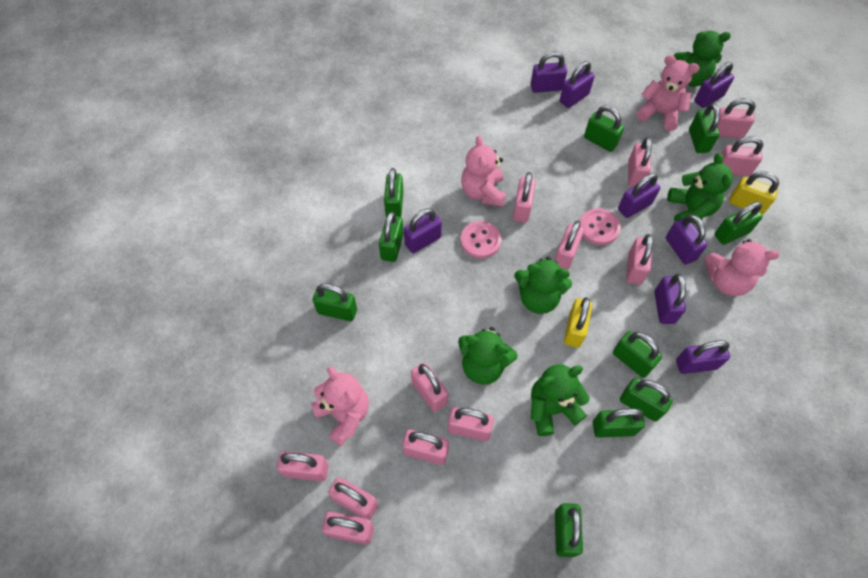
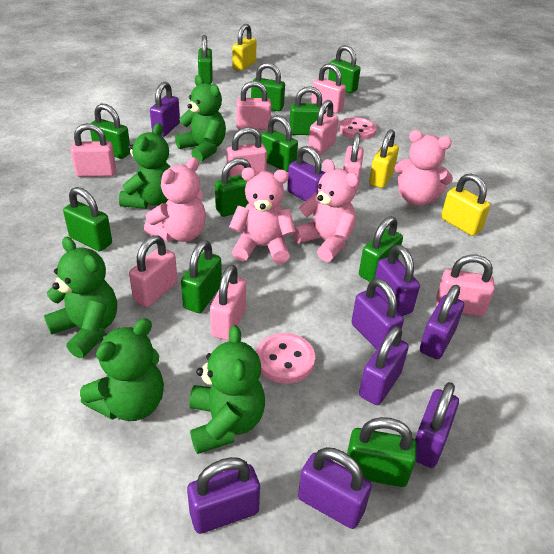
green padlock: 10 -> 11
pink padlock: 12 -> 9
purple padlock: 8 -> 9
yellow padlock: 2 -> 3

